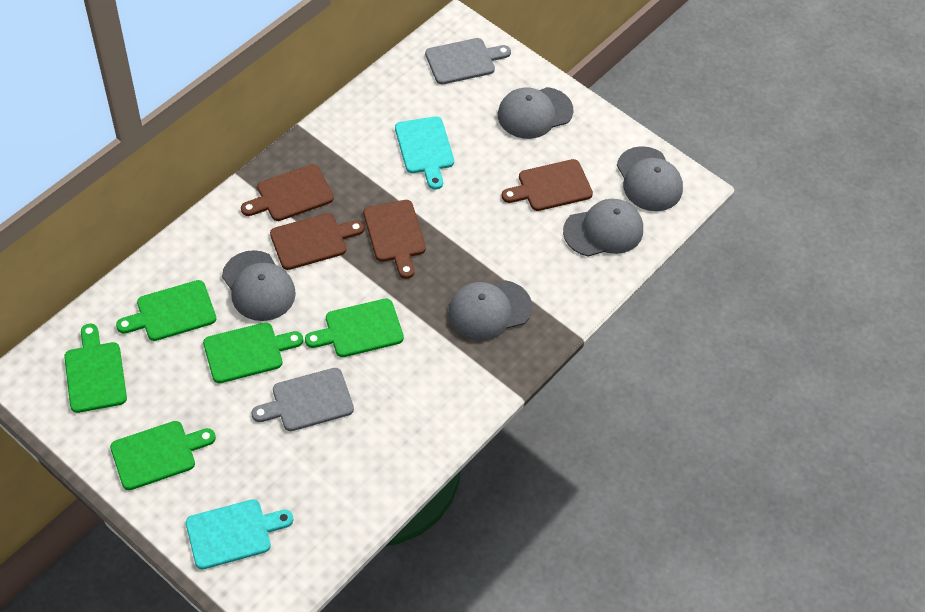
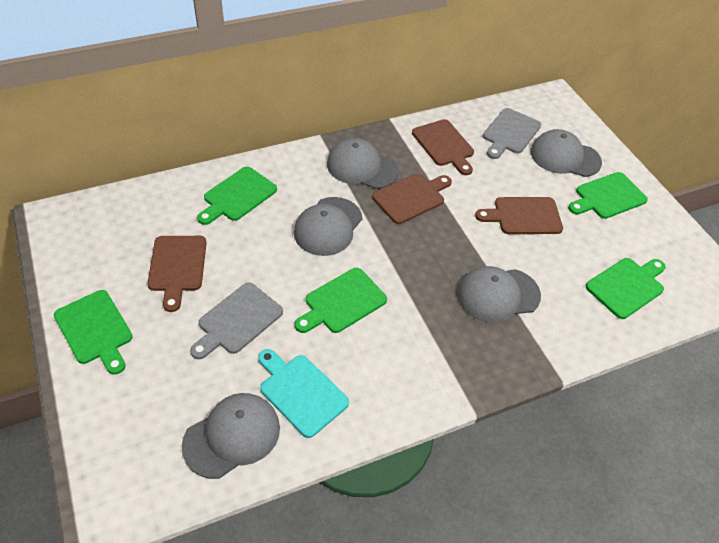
turquoise cutting board: 2 -> 1

